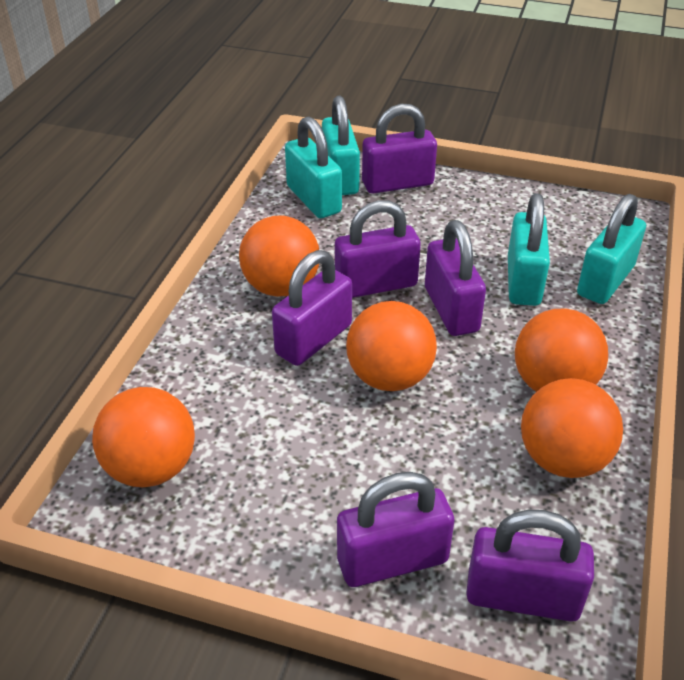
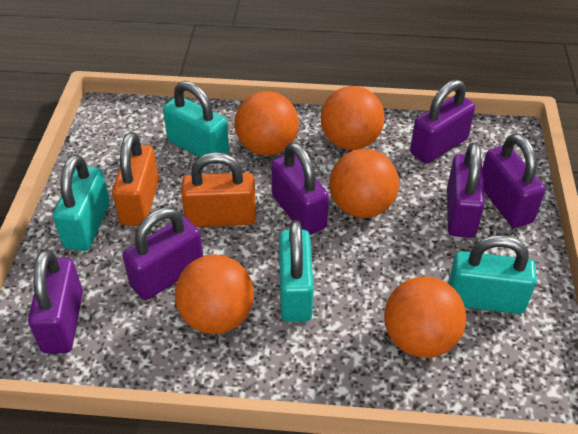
orange padlock: 0 -> 2

